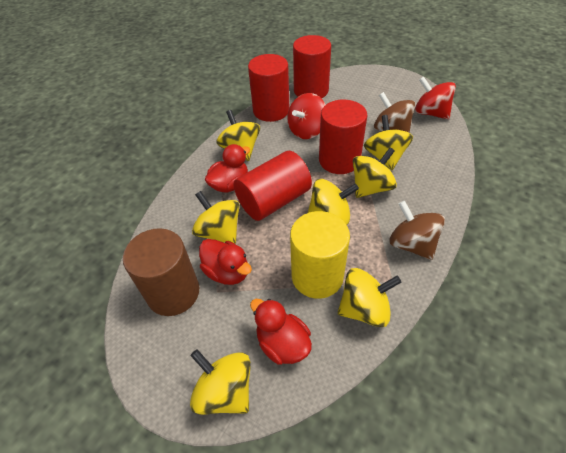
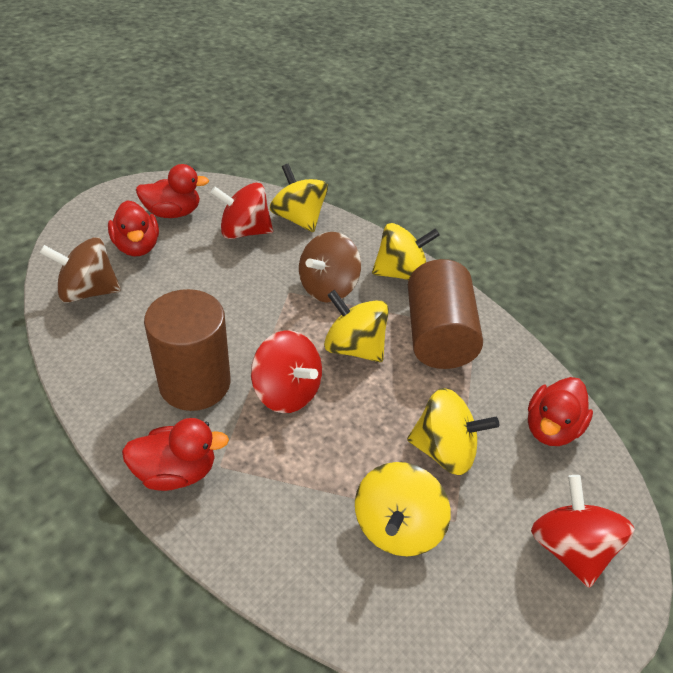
brown cylinder: 1 -> 2
red cylinder: 4 -> 0
red duck: 3 -> 4
red spinning top: 2 -> 3
yellow cylinder: 1 -> 0
yellow spinning top: 7 -> 5

